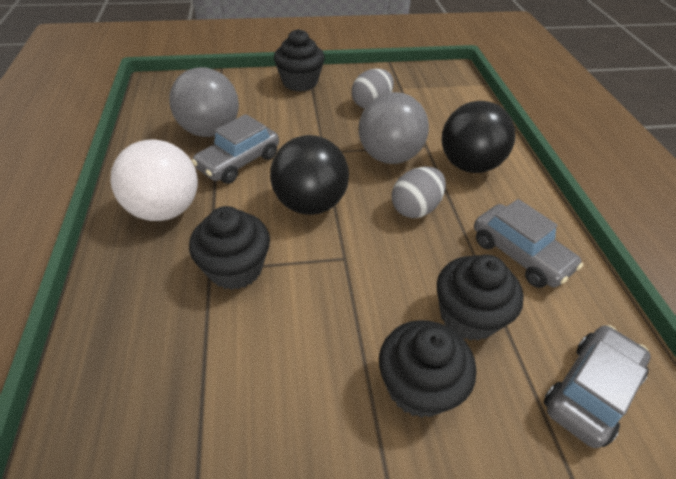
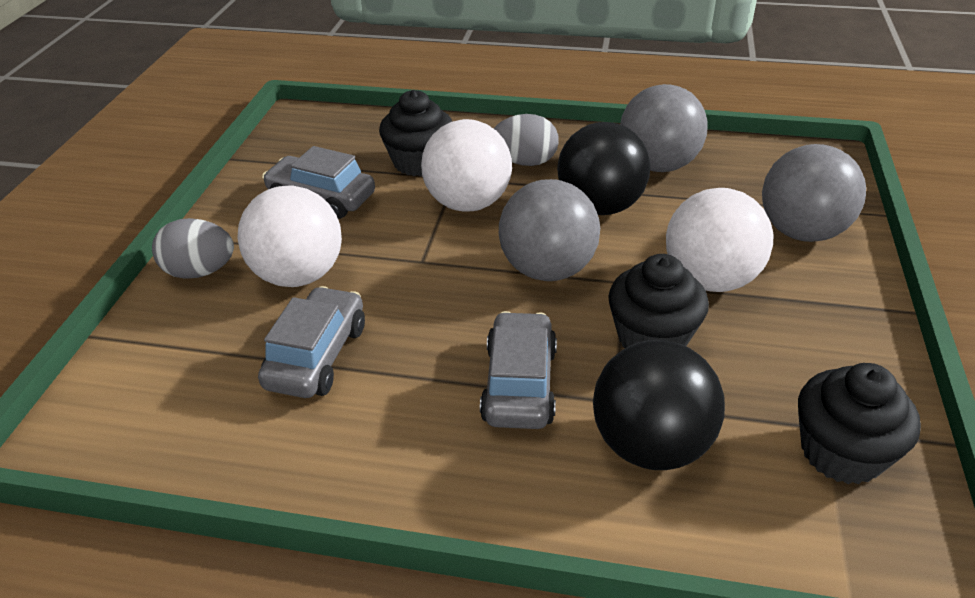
black cupcake: 4 -> 3
grey ball: 2 -> 3
white ball: 1 -> 3

